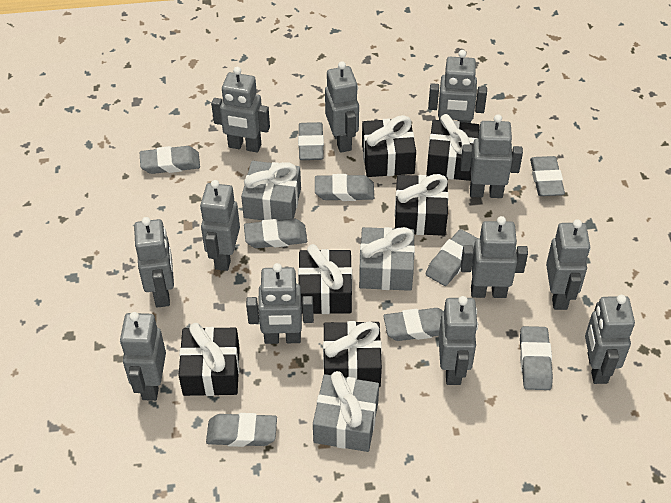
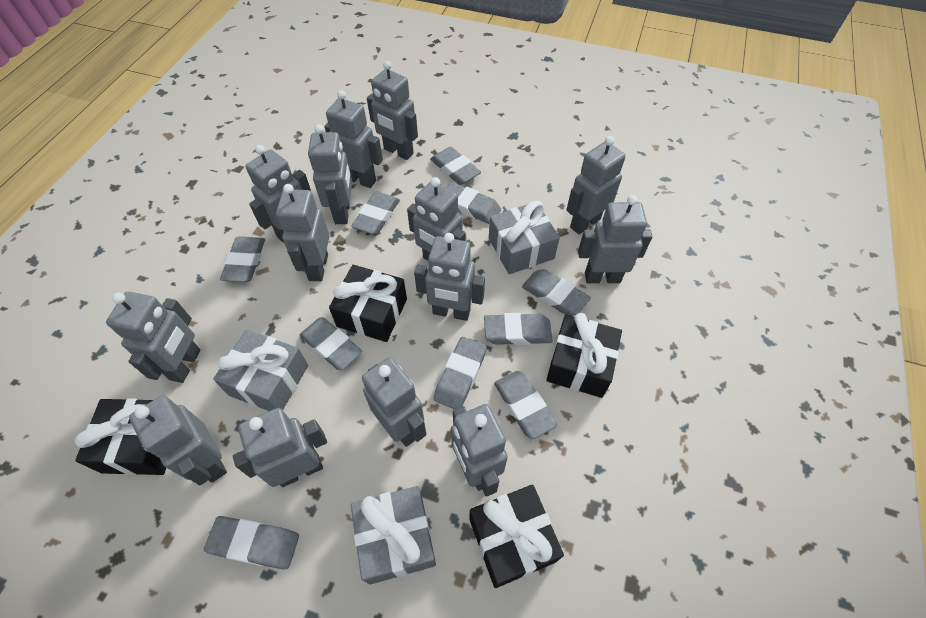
black gift: 6 -> 4
grey eraser: 9 -> 10
grey robot: 12 -> 14

